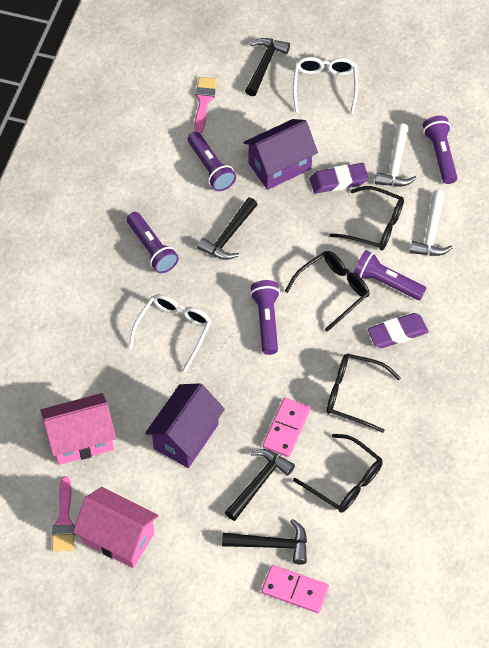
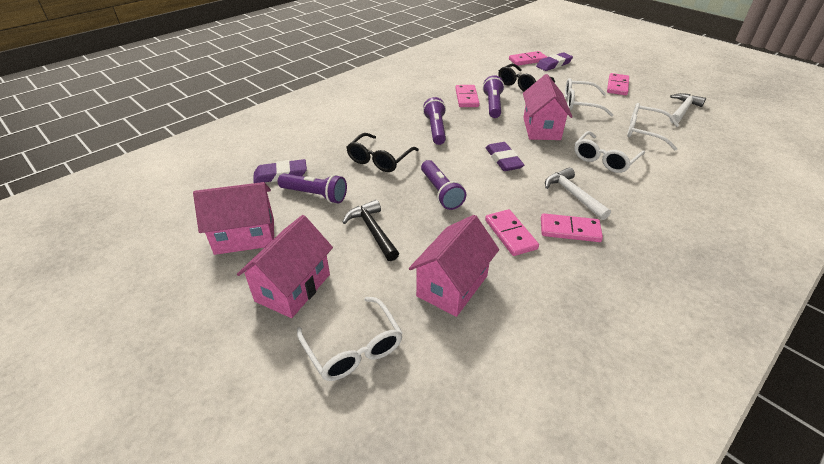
black glasses: 4 -> 2
black hammer: 4 -> 1
pink brush: 2 -> 0
pink domino: 2 -> 5
pink house: 2 -> 4
purple eraser: 2 -> 3
purple flashlight: 5 -> 4
purple house: 2 -> 0
white glasses: 2 -> 4

